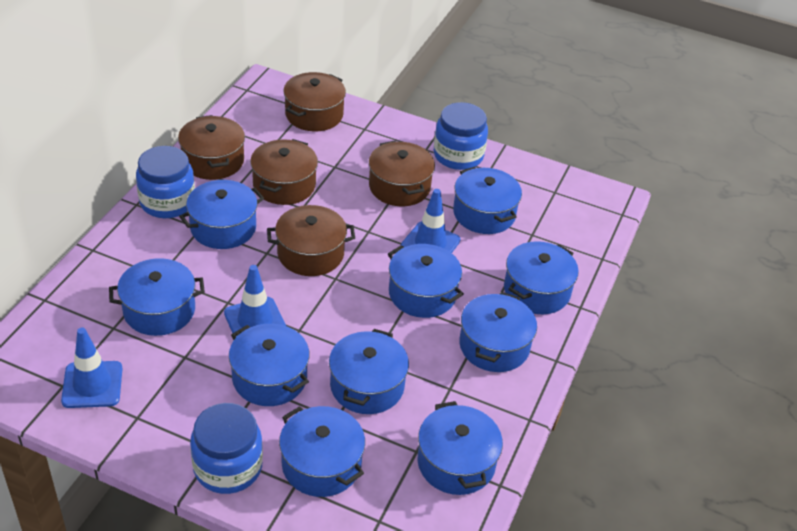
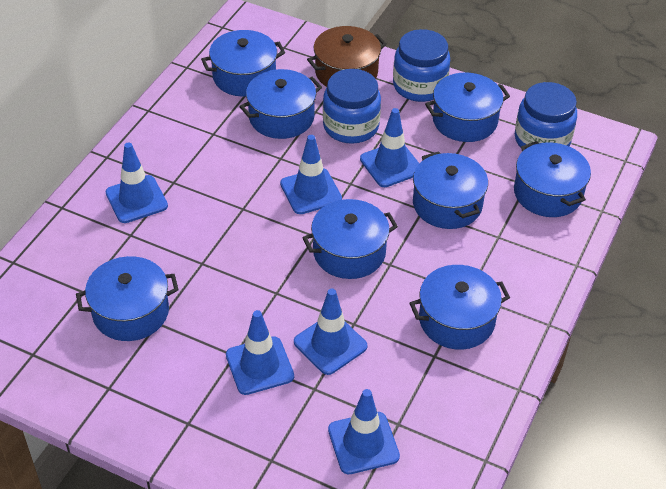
blue pot: 10 -> 8
blue traffic cone: 3 -> 6
brown pot: 5 -> 1

